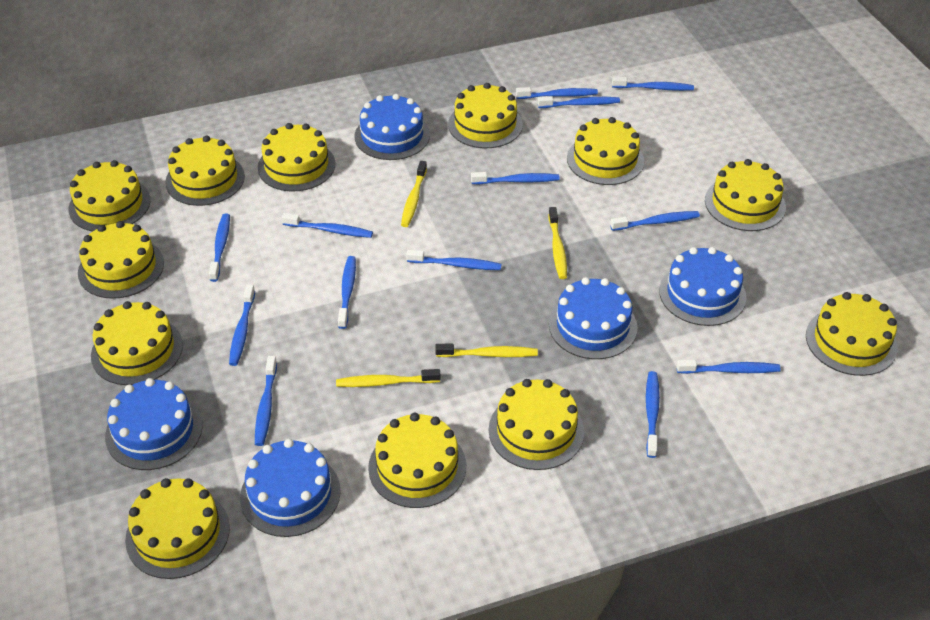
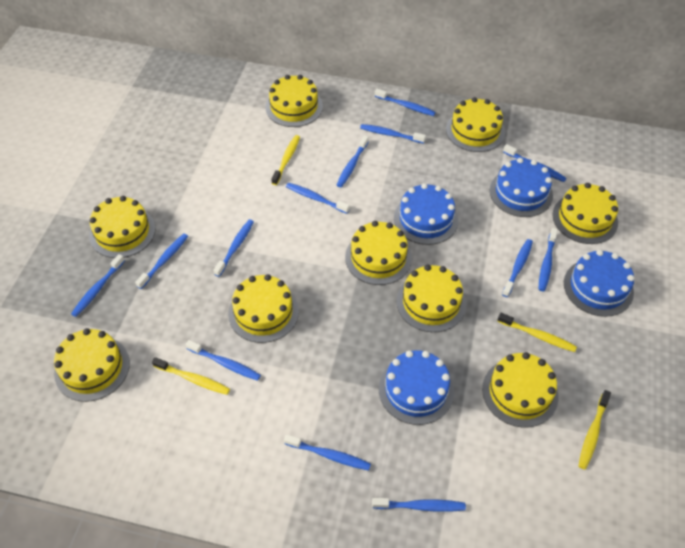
blue cake: 5 -> 4
yellow cake: 12 -> 9

